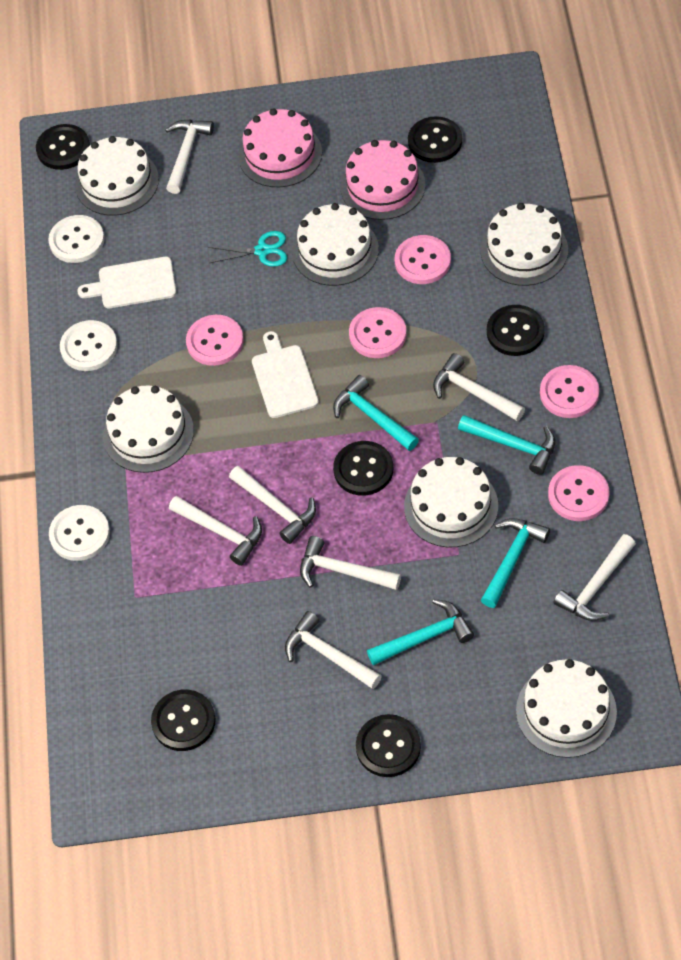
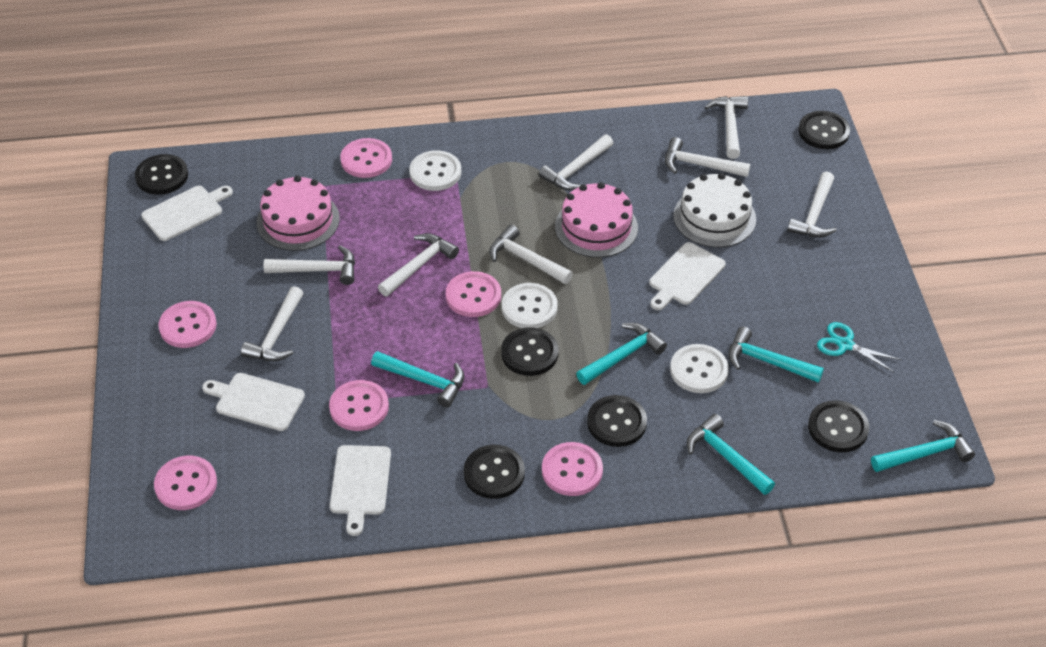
pink button: 5 -> 6
turquoise hammer: 4 -> 5
white cake: 6 -> 1
white cutting board: 2 -> 4
white hammer: 7 -> 8

